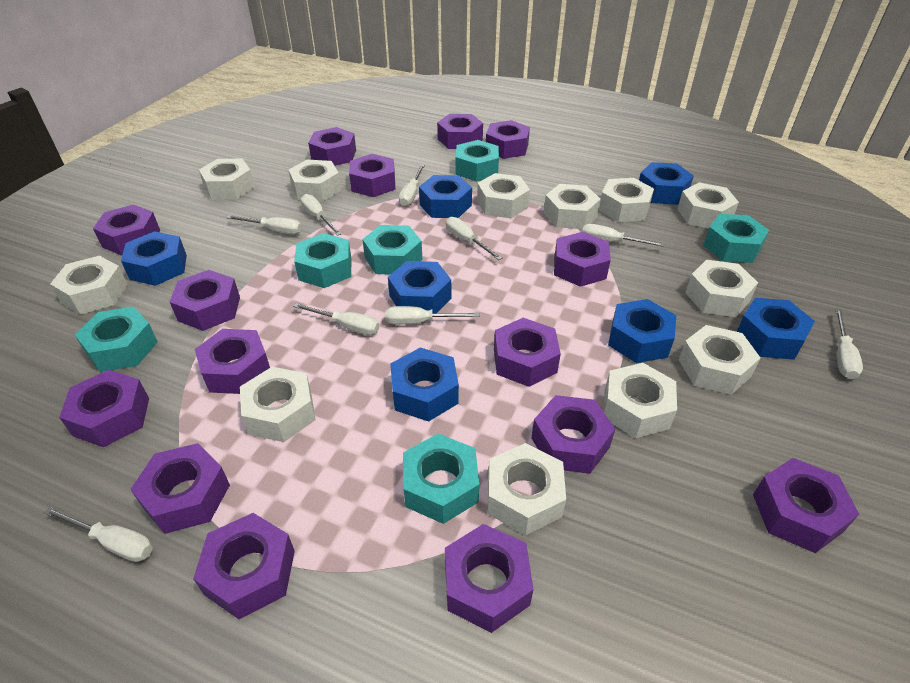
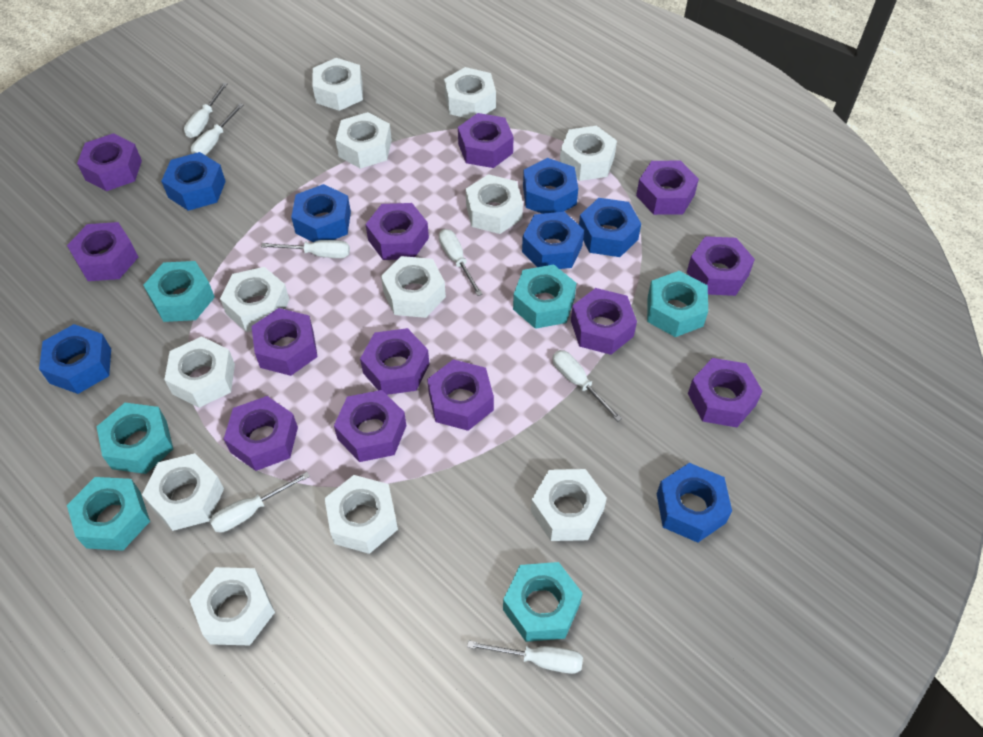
purple nut: 15 -> 13
white screwdriver: 9 -> 7

